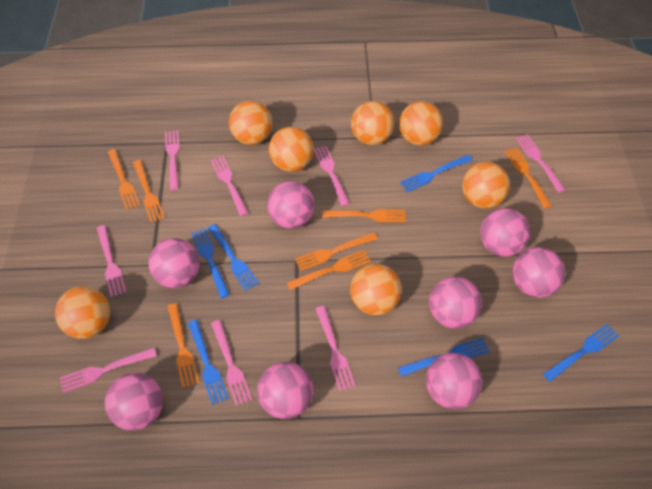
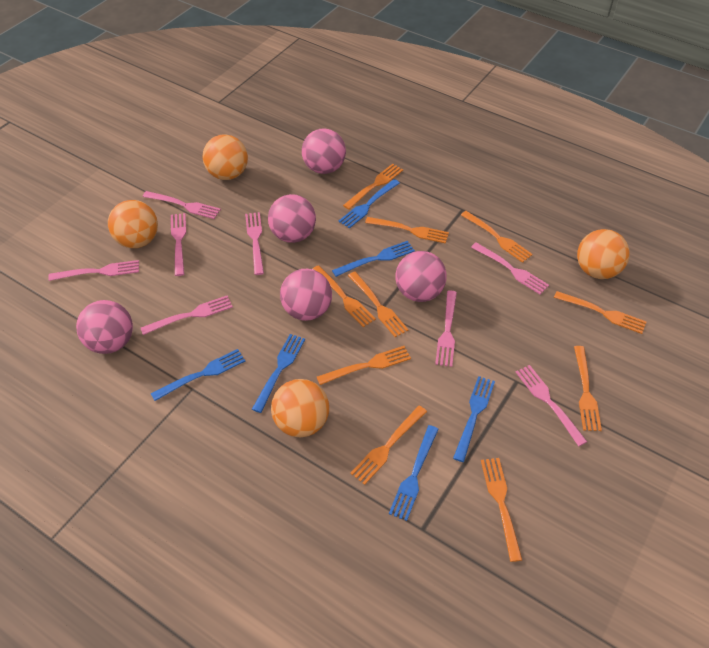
orange ball: 7 -> 4
orange fork: 7 -> 10
pink ball: 8 -> 5

